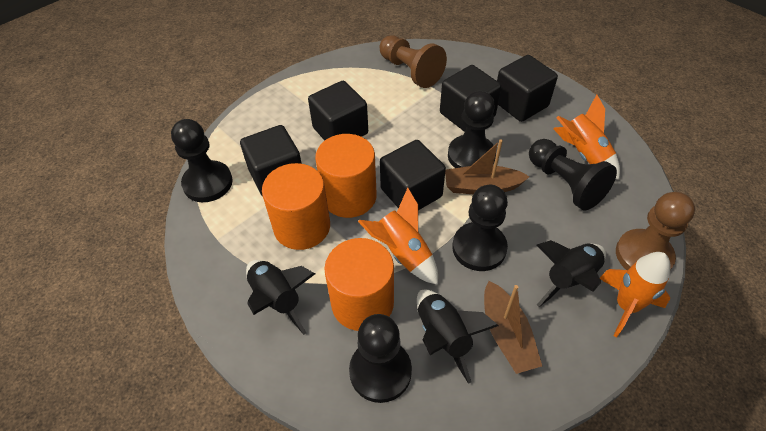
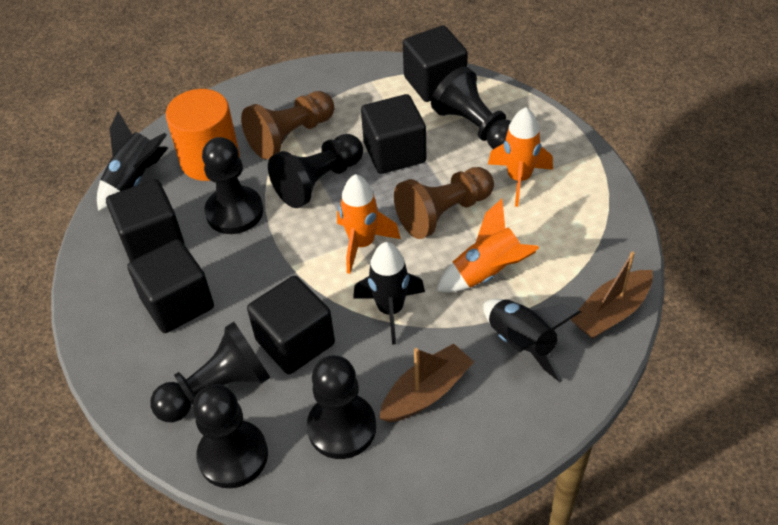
black pawn: 5 -> 6
orange cylinder: 3 -> 1

